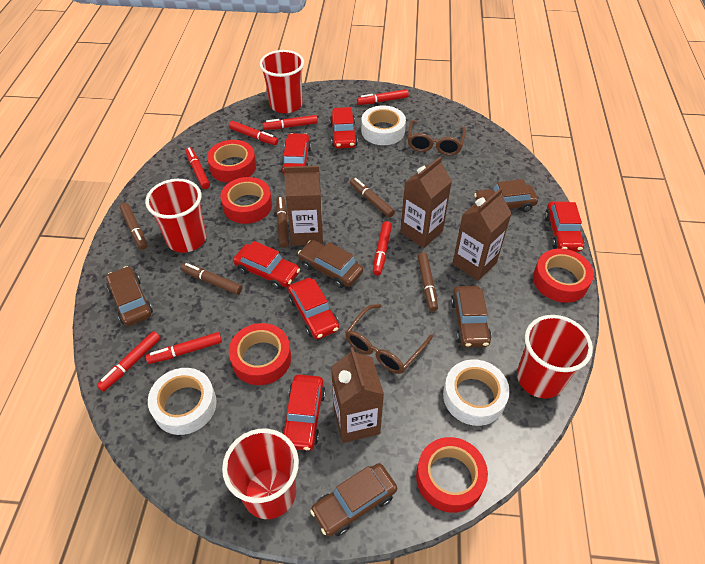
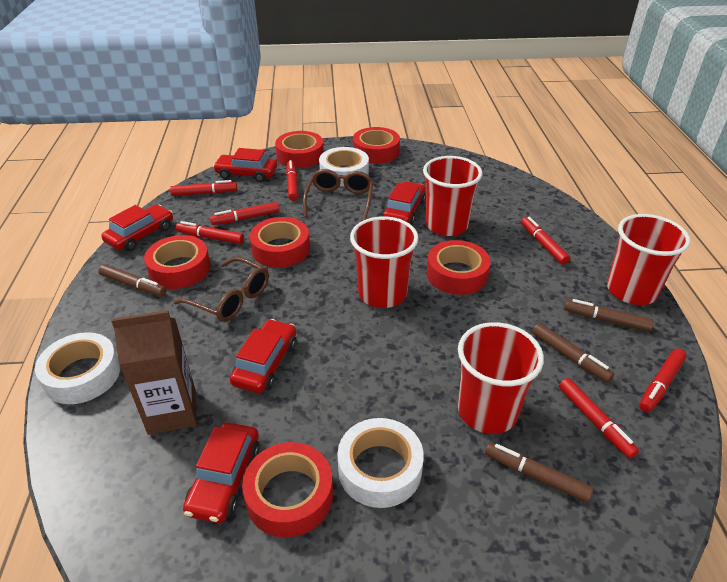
brown car: 5 -> 0
brown carton: 4 -> 1
brown marker: 5 -> 4
red car: 6 -> 5
red tape: 5 -> 6

